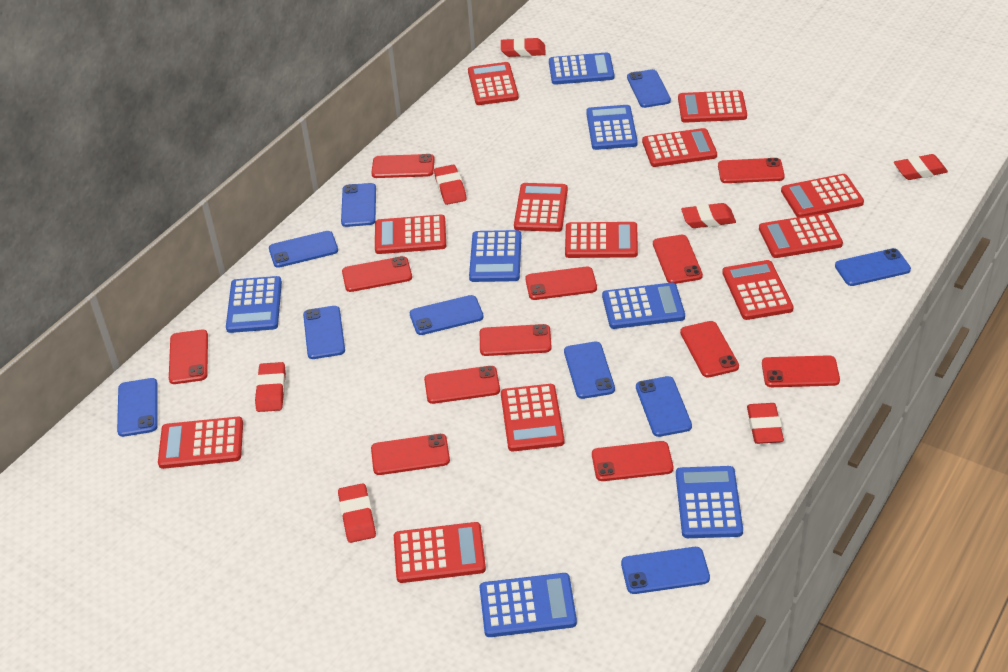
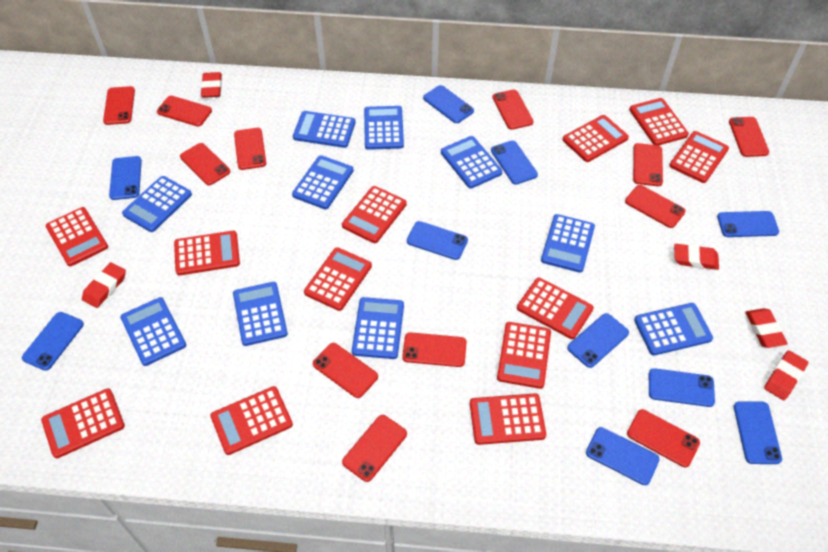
blue calculator: 7 -> 10
red eraser: 7 -> 5

